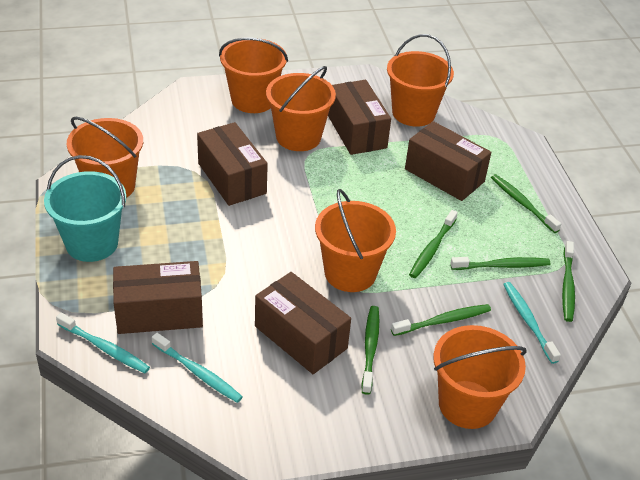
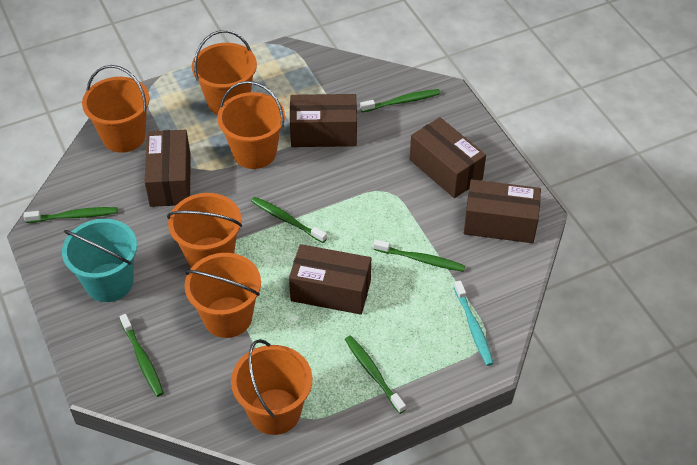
turquoise toothbrush: 3 -> 1

